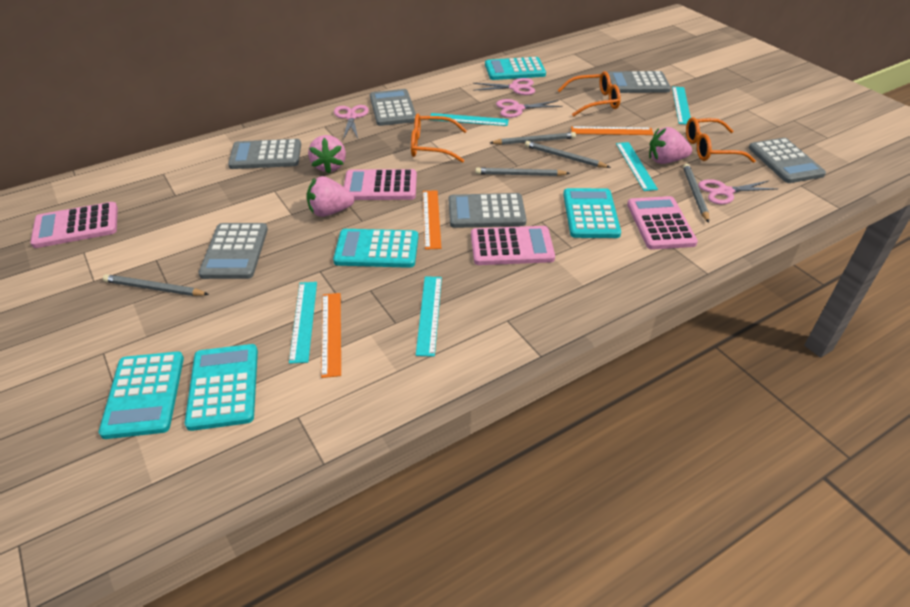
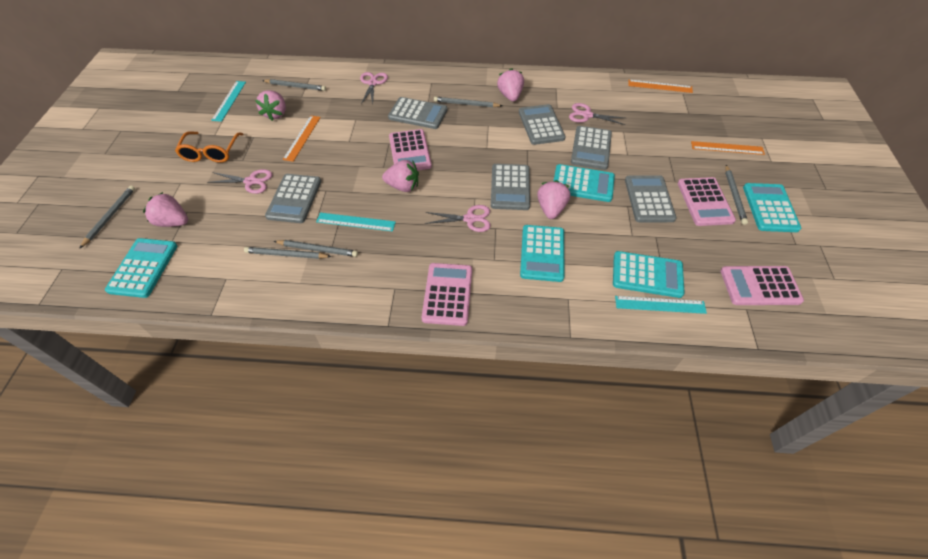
grey pencil: 5 -> 6
orange glasses: 3 -> 1
pink strawberry: 3 -> 5
turquoise ruler: 5 -> 3

